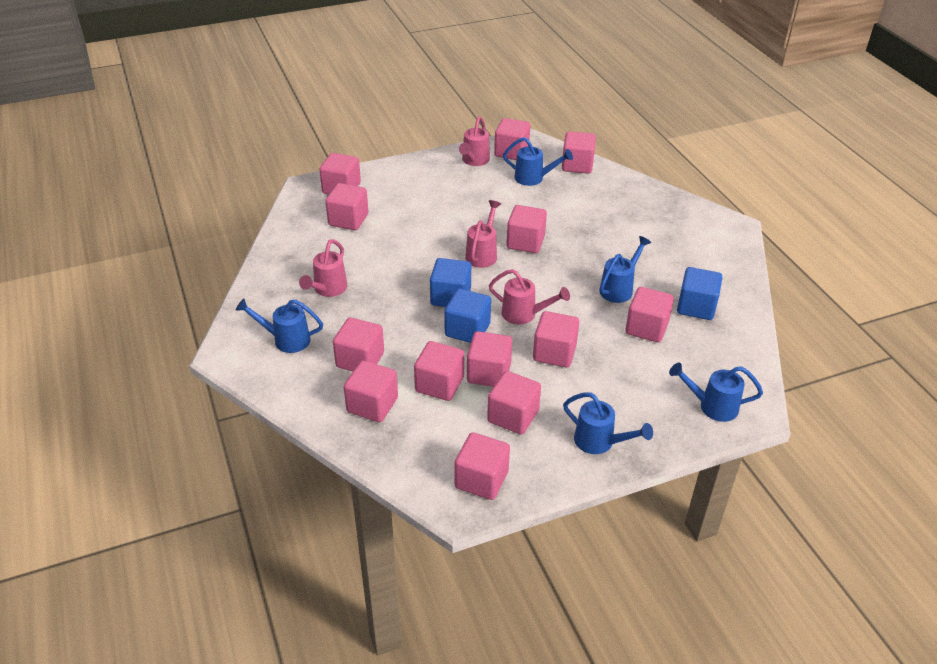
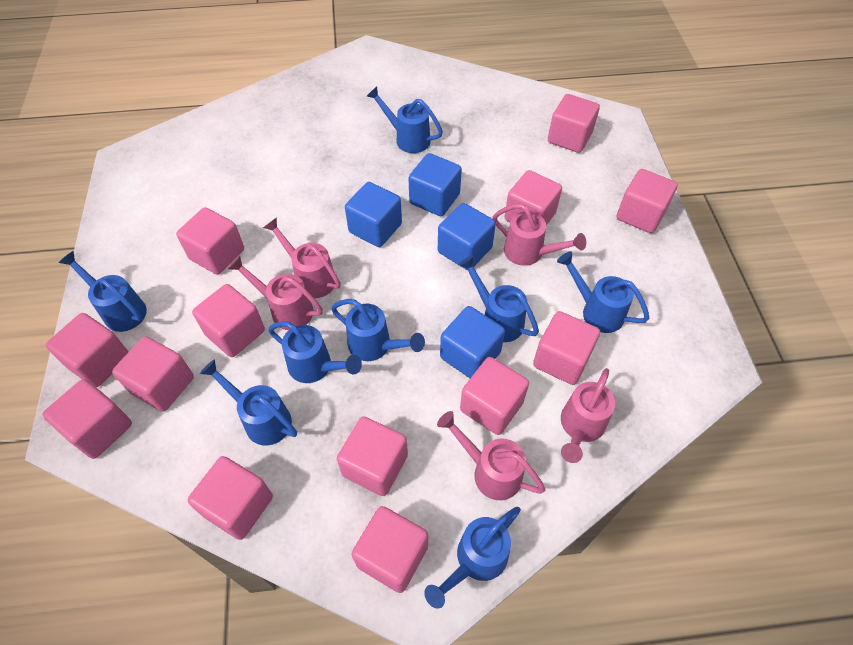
blue cube: 3 -> 4
blue watering can: 5 -> 8
pink watering can: 4 -> 5

